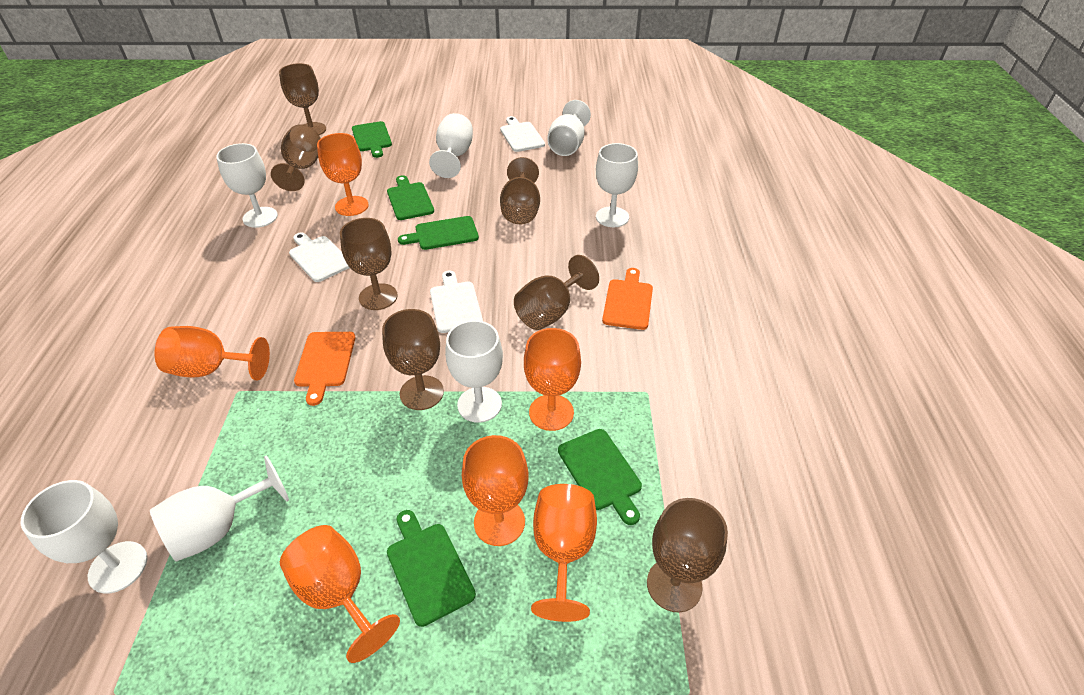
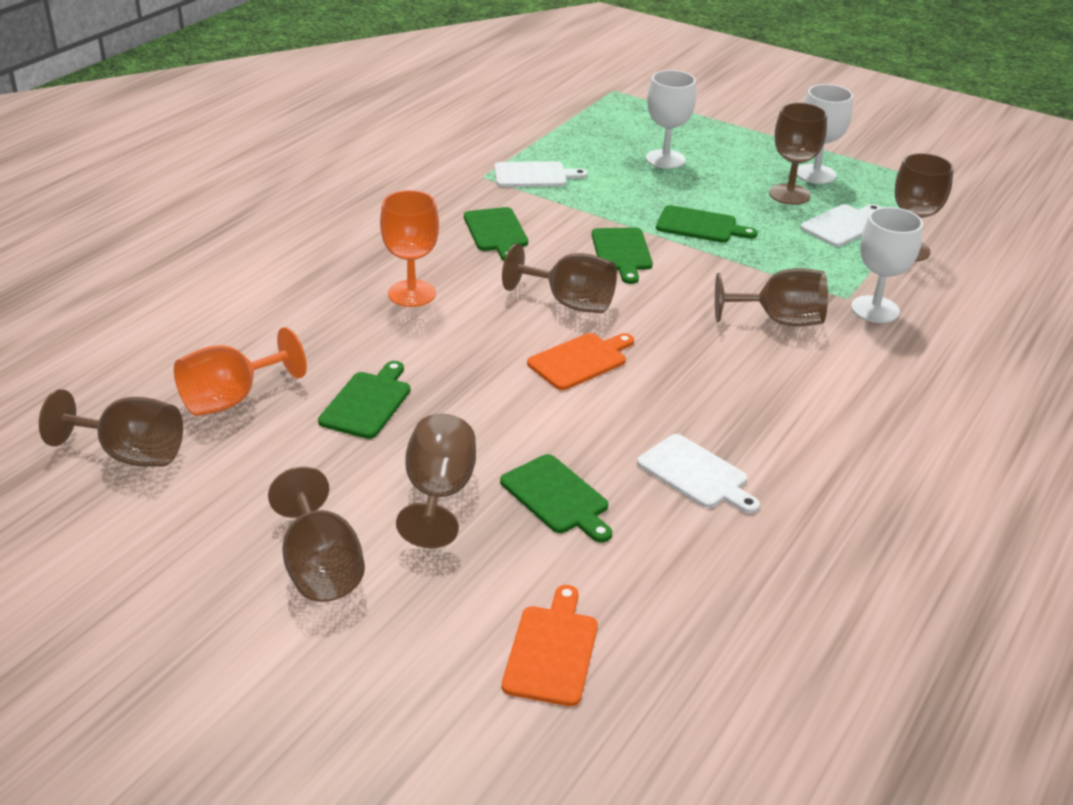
orange goblet: 6 -> 2
white goblet: 7 -> 3

